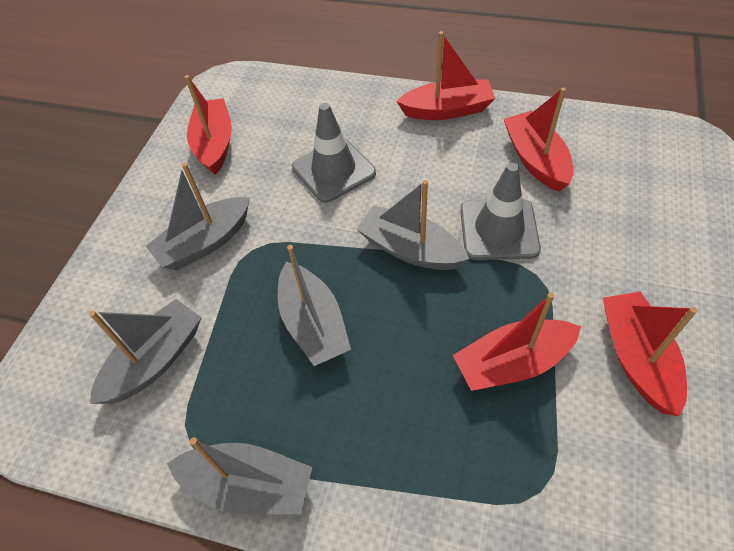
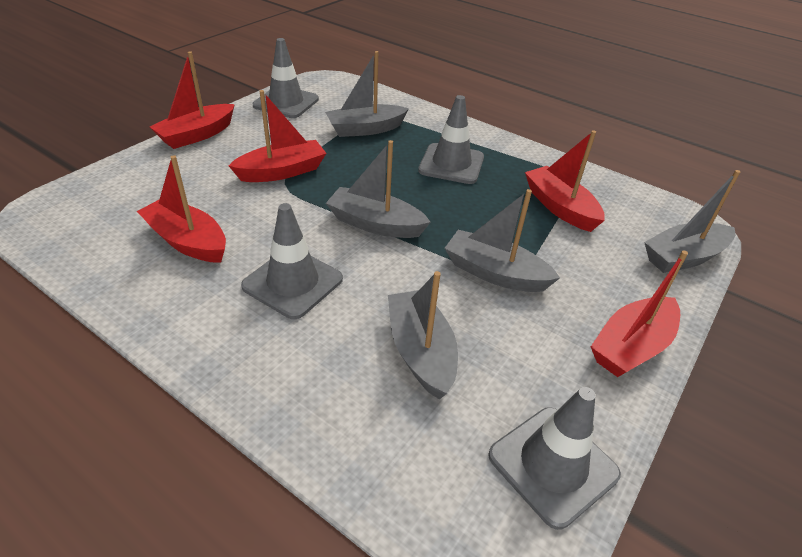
grey traffic cone: 2 -> 4

